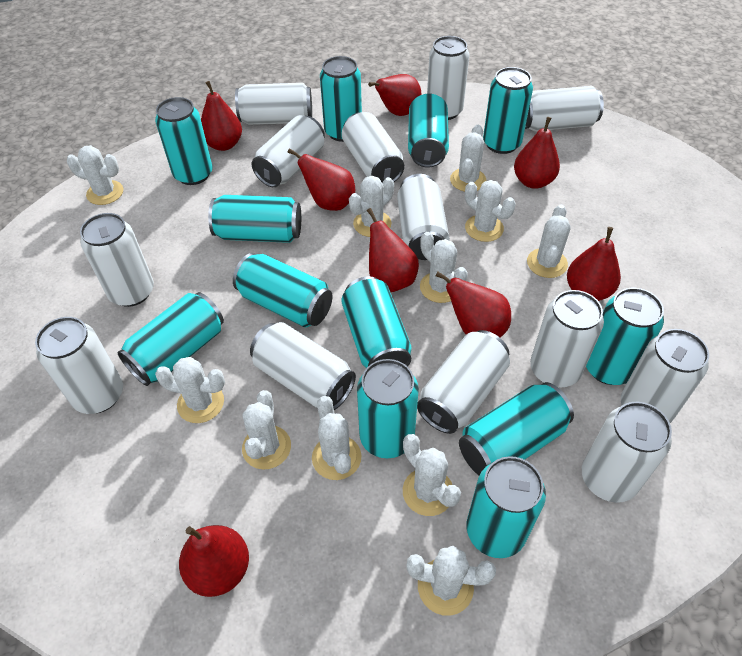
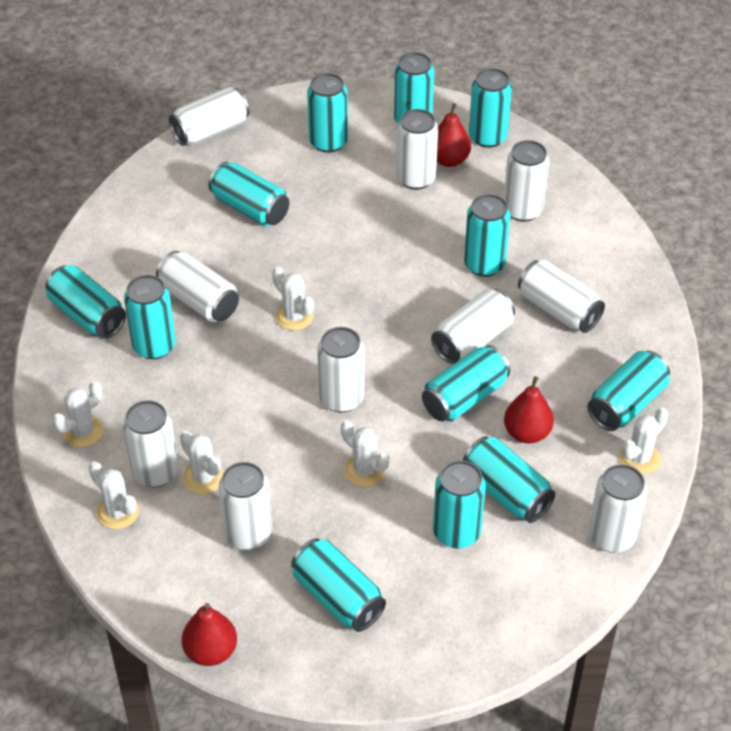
red pear: 8 -> 3
white cactus: 11 -> 6
white can: 13 -> 10

